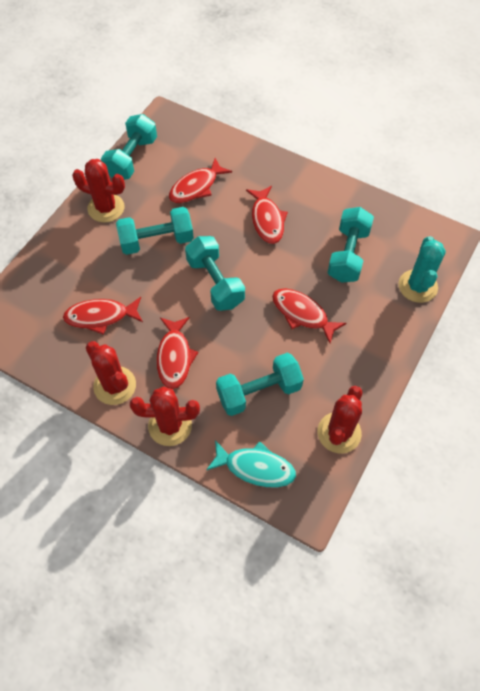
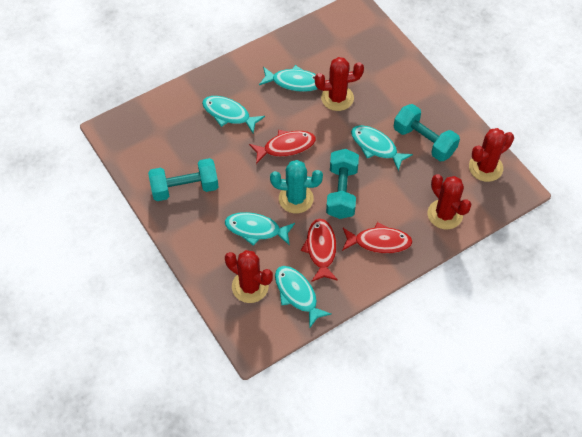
red fish: 5 -> 3
turquoise dumbbell: 5 -> 3
turquoise fish: 1 -> 5

